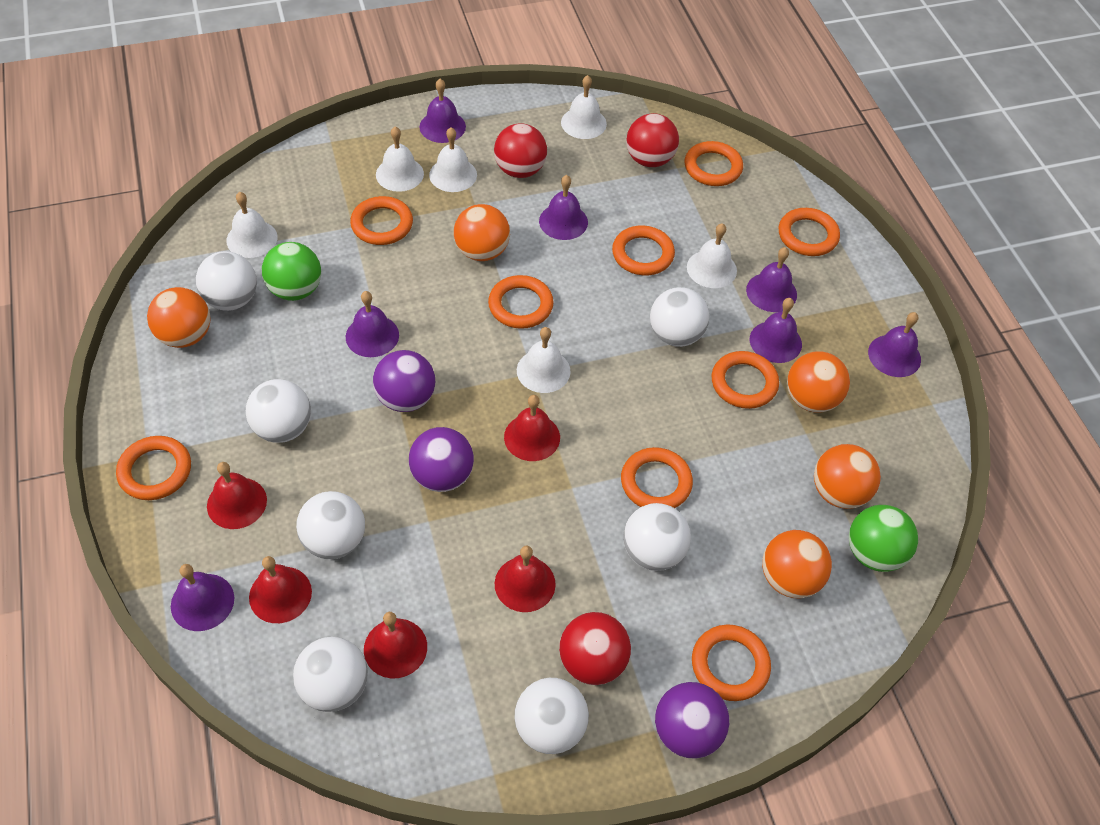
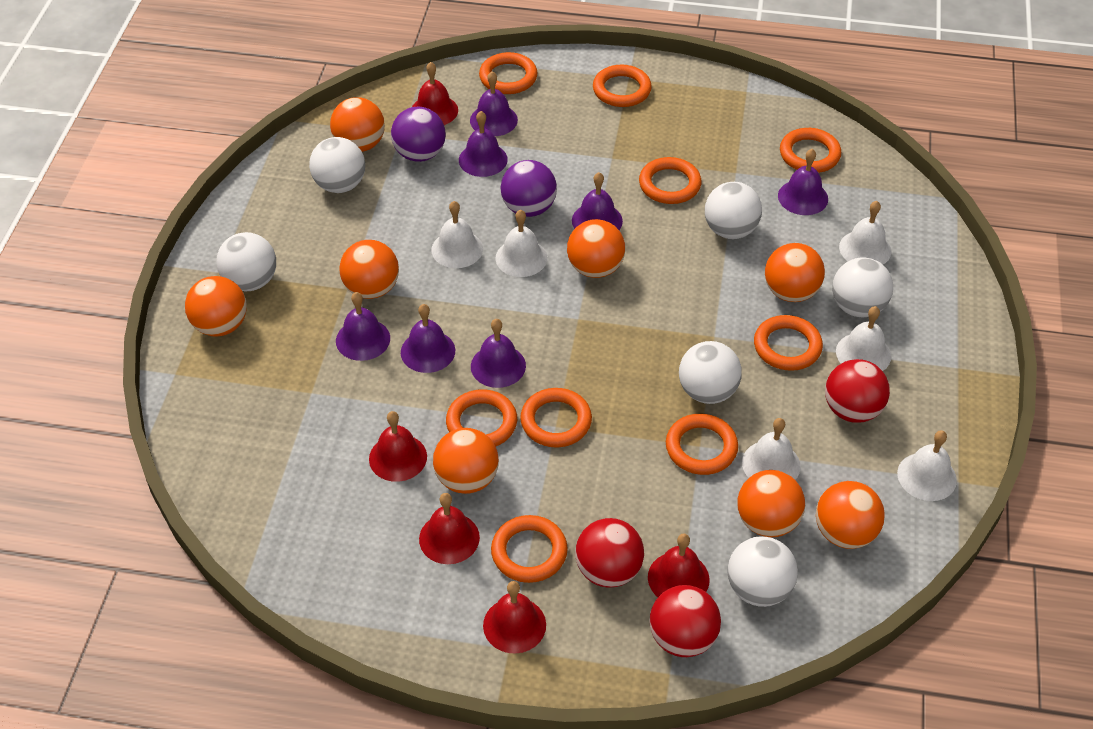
green ball: 2 -> 0
orange ball: 5 -> 8
purple ball: 3 -> 2
white ball: 7 -> 6

